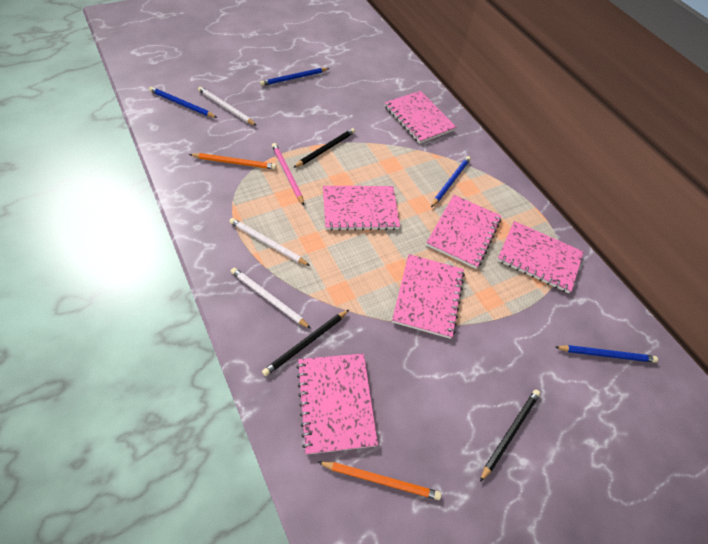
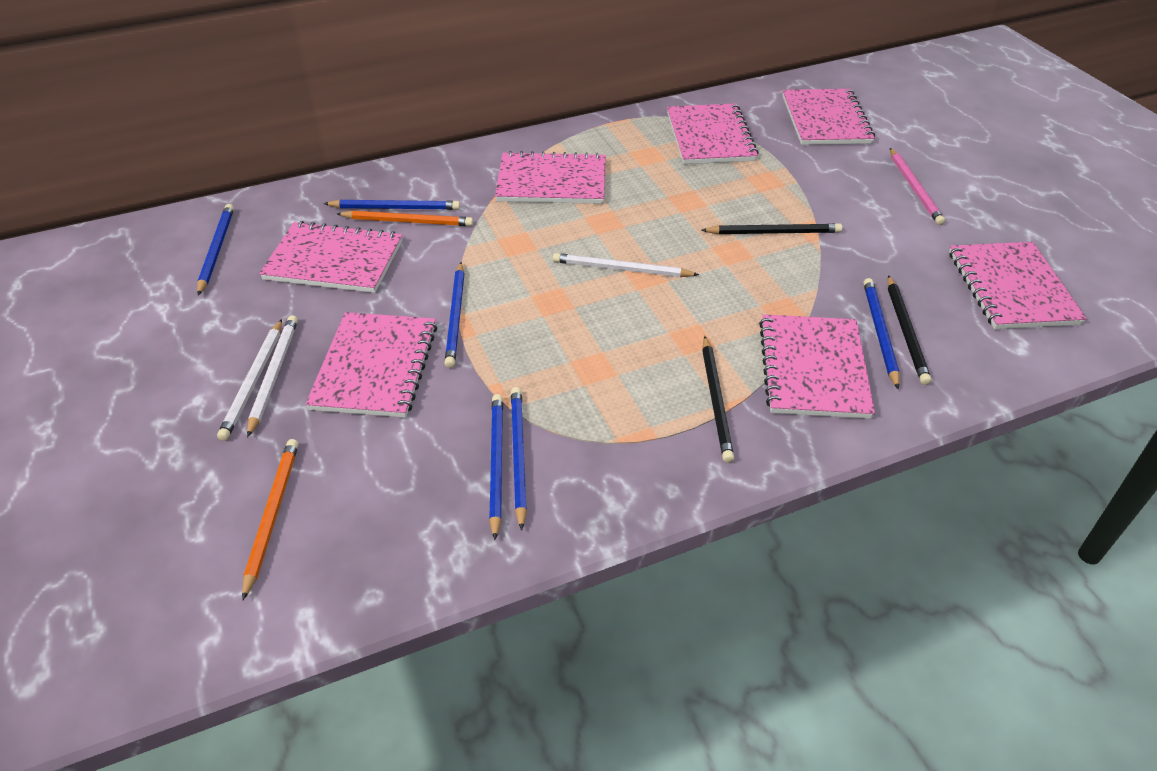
blue pencil: 4 -> 6
pink notebook: 6 -> 7

